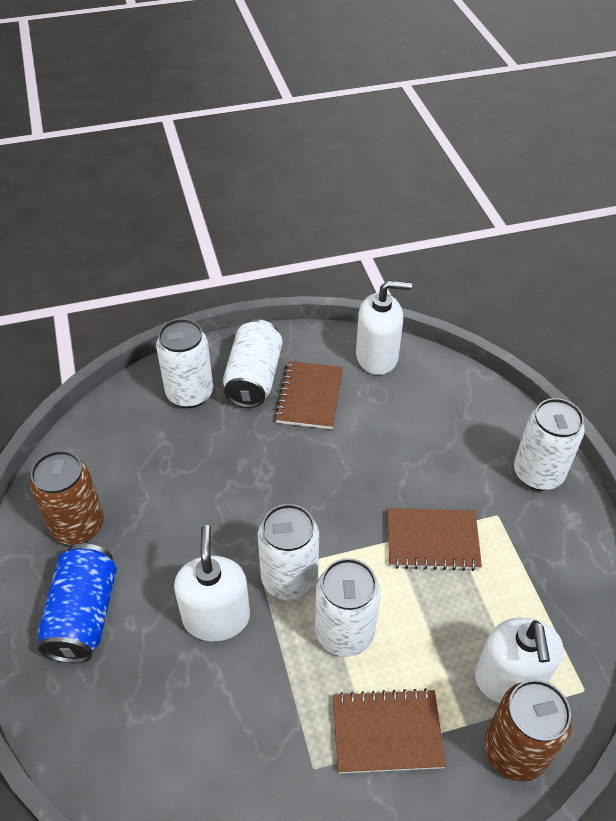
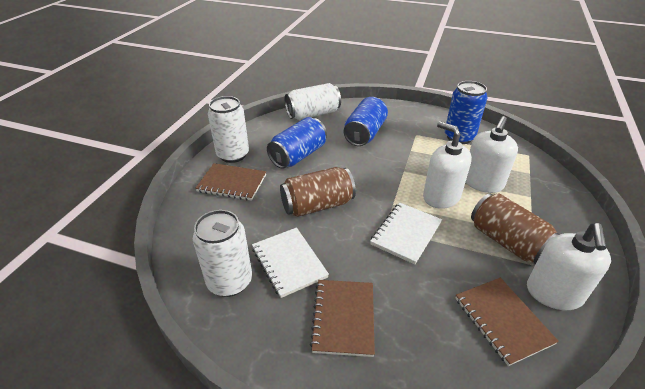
blue can: 1 -> 3
white can: 5 -> 3
white notebook: 0 -> 2

